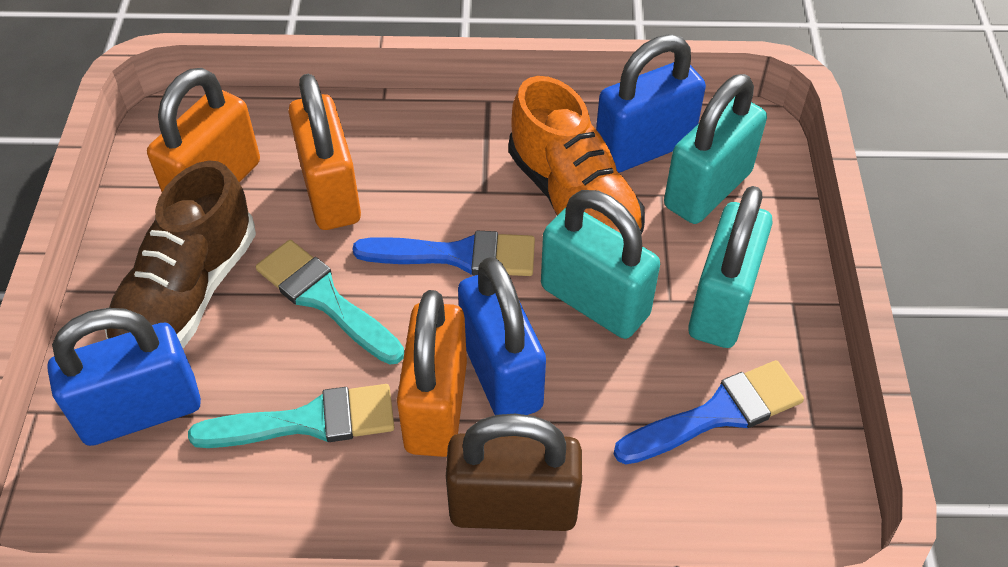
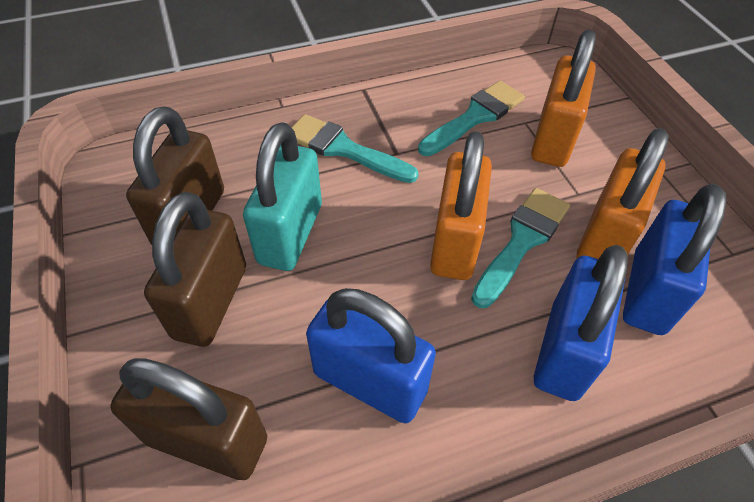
blue brush: 2 -> 0
brown padlock: 1 -> 3
brown shoe: 1 -> 0
orange shoe: 1 -> 0
turquoise brush: 2 -> 3
turquoise padlock: 3 -> 1

